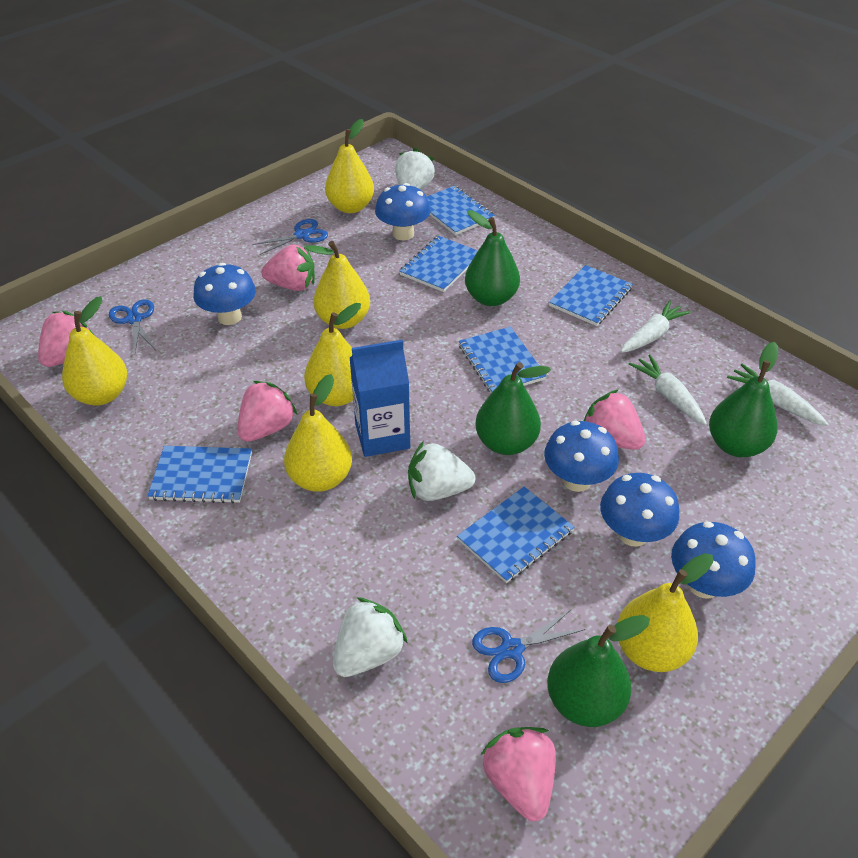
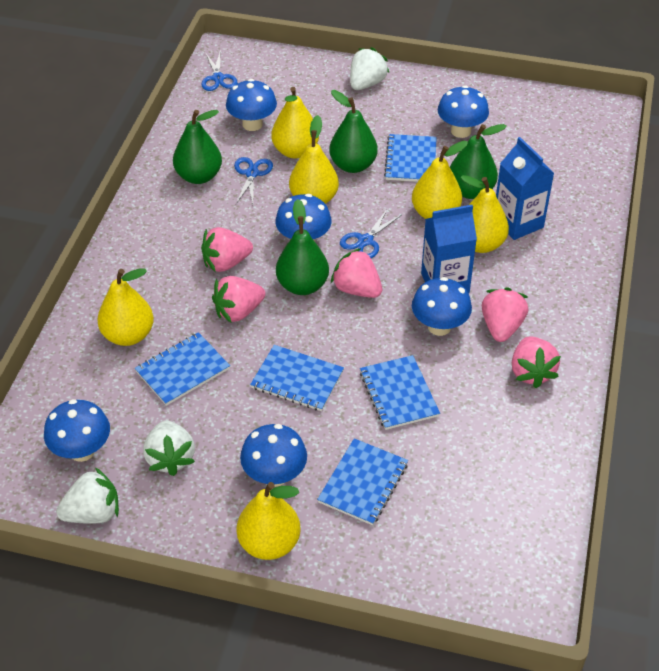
blue carton: 1 -> 2
blue mushroom: 5 -> 6
blue notebook: 6 -> 5
white carrot: 3 -> 0

